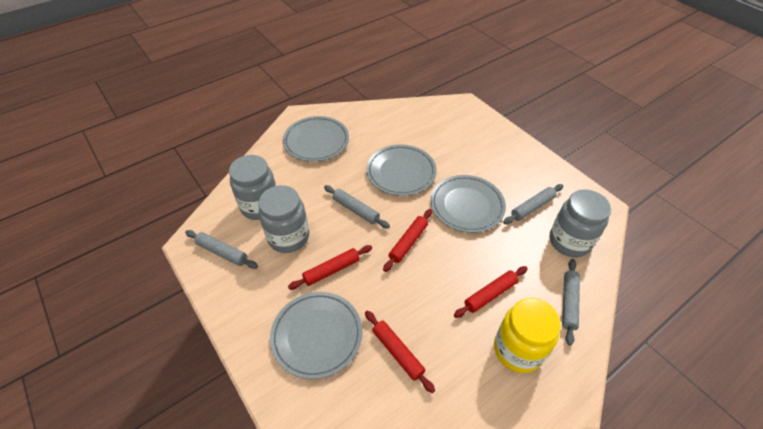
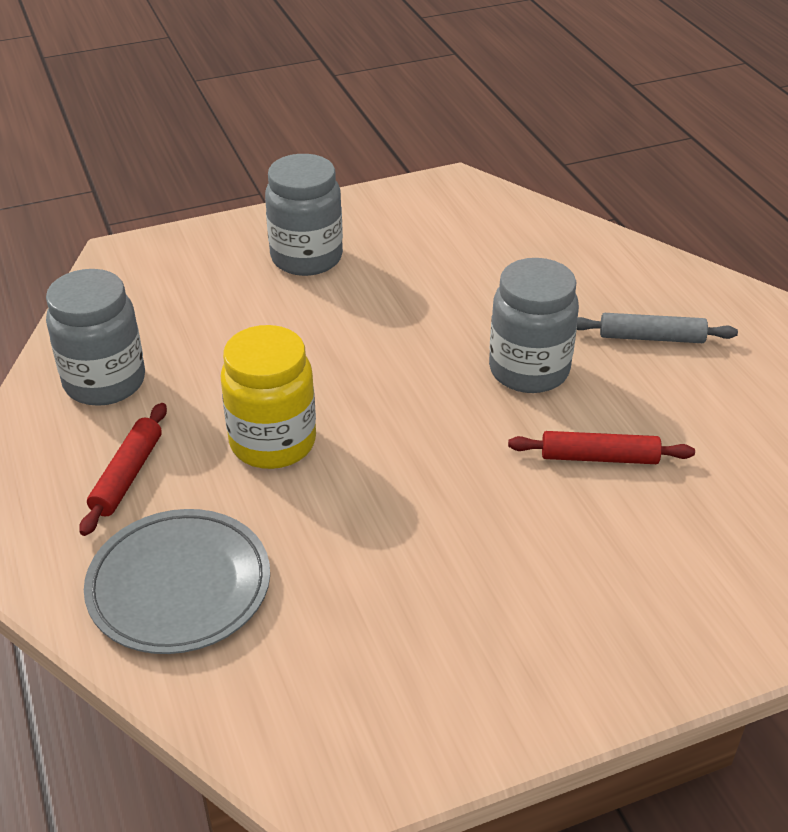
grey plate: 4 -> 1
grey rolling pin: 4 -> 1
red rolling pin: 4 -> 2

